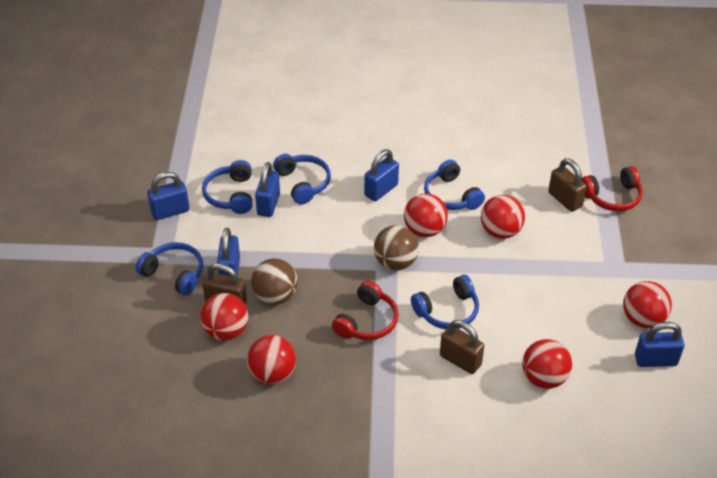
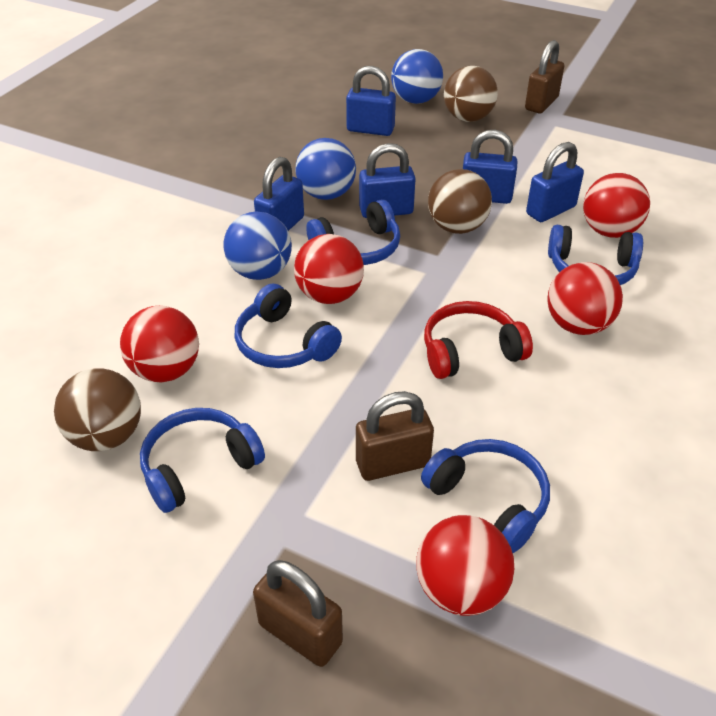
blue ball: 0 -> 3
brown ball: 2 -> 3
red ball: 6 -> 5
red headphones: 2 -> 1

